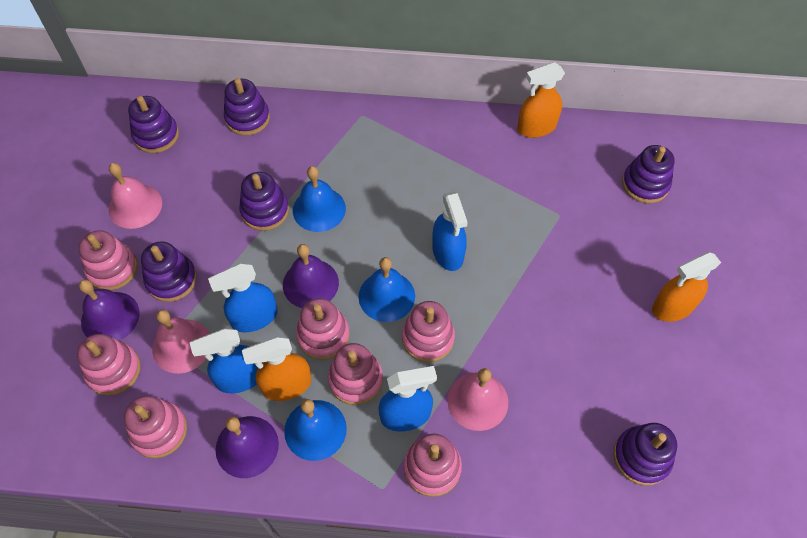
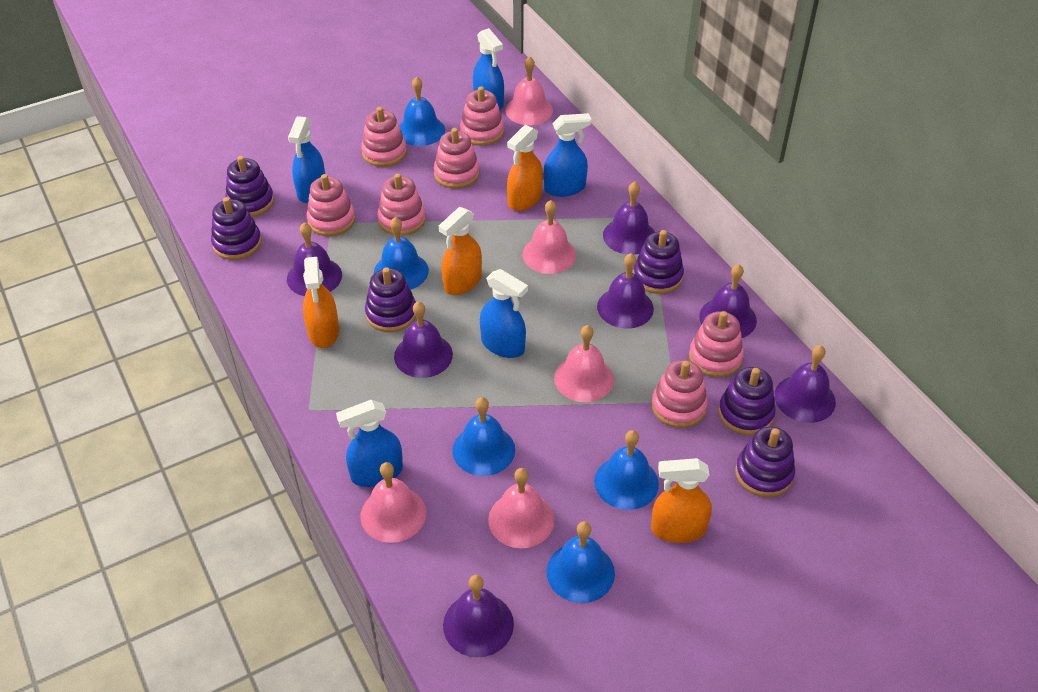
blue bell: 3 -> 5
blue spray bottle: 4 -> 5
orange spray bottle: 3 -> 4
pink bell: 3 -> 5
purple bell: 3 -> 7

